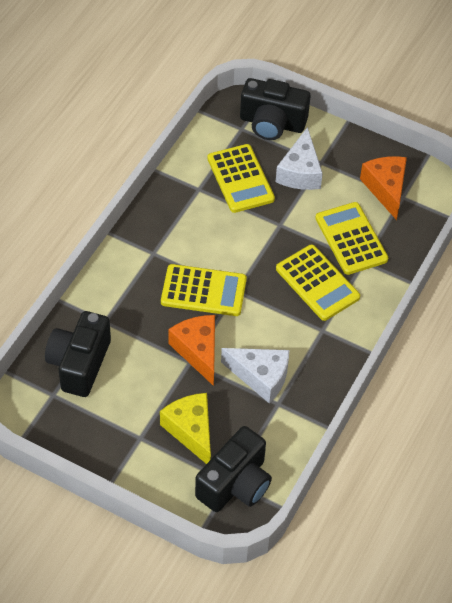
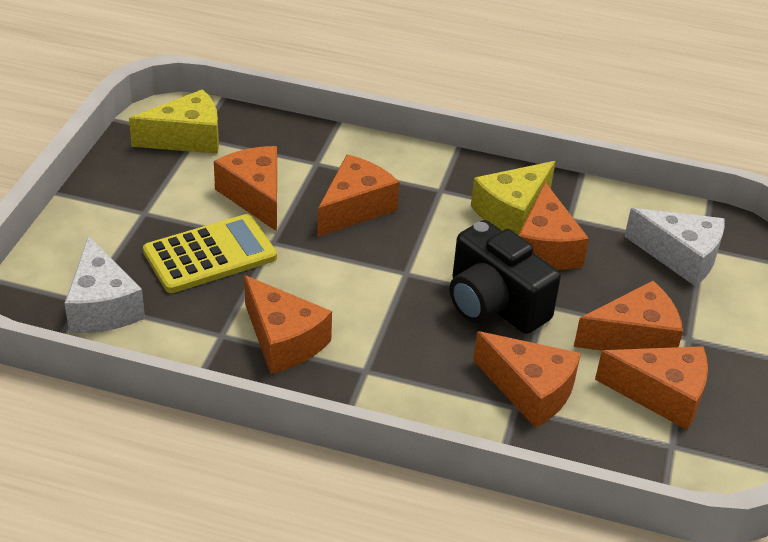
black camera: 3 -> 1
orange cheese: 2 -> 7
yellow calculator: 4 -> 1
yellow cheese: 1 -> 2

